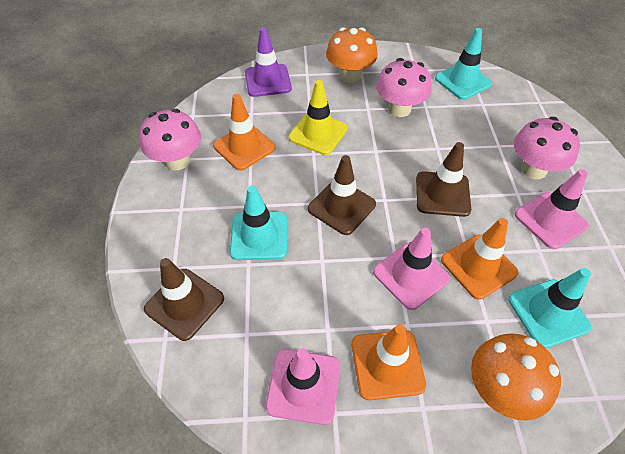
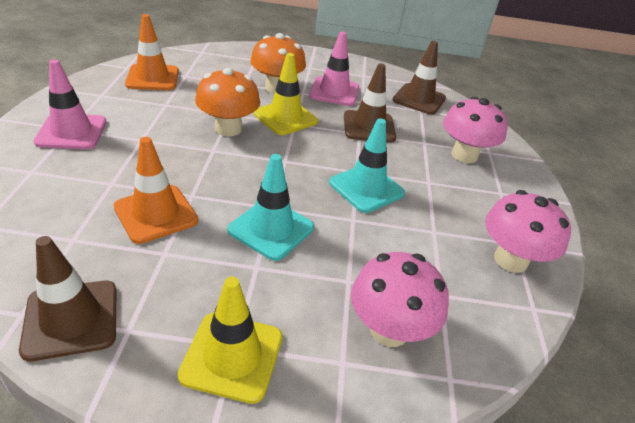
orange traffic cone: 3 -> 2
pink traffic cone: 3 -> 2
purple traffic cone: 1 -> 0
turquoise traffic cone: 3 -> 2
yellow traffic cone: 1 -> 2

